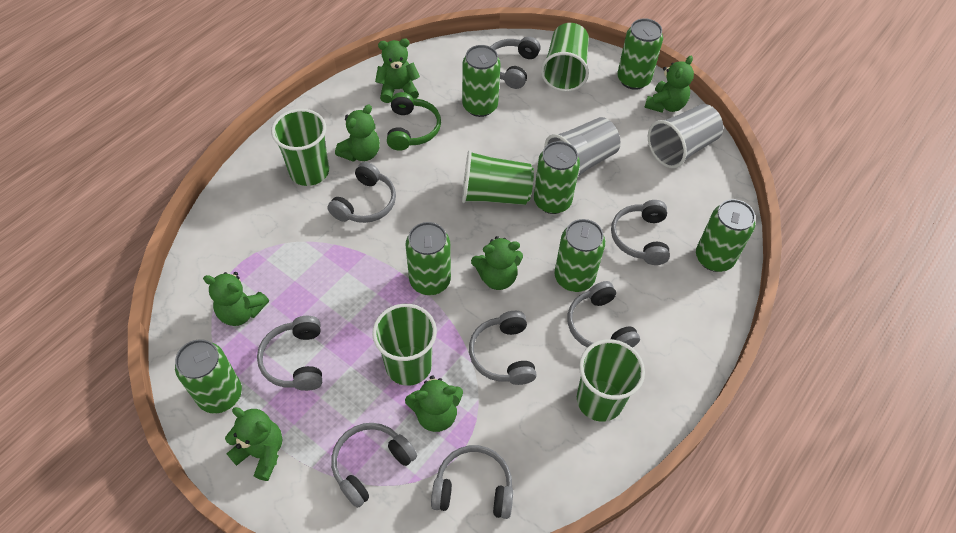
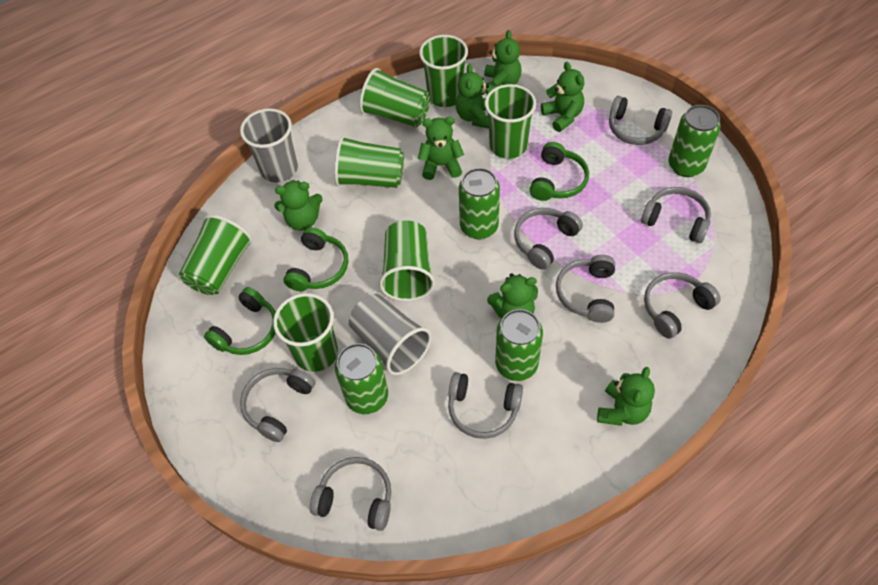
green can: 7 -> 4
green cup: 5 -> 7
green headphones: 1 -> 3

